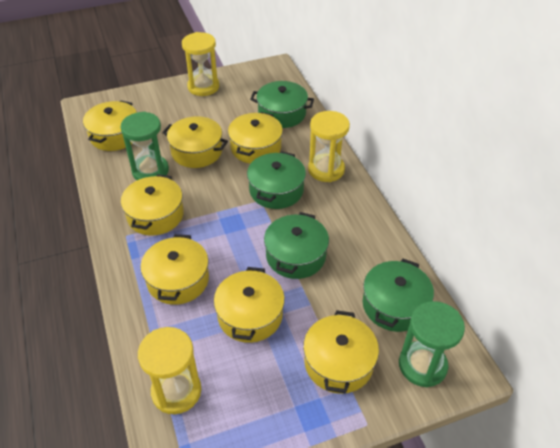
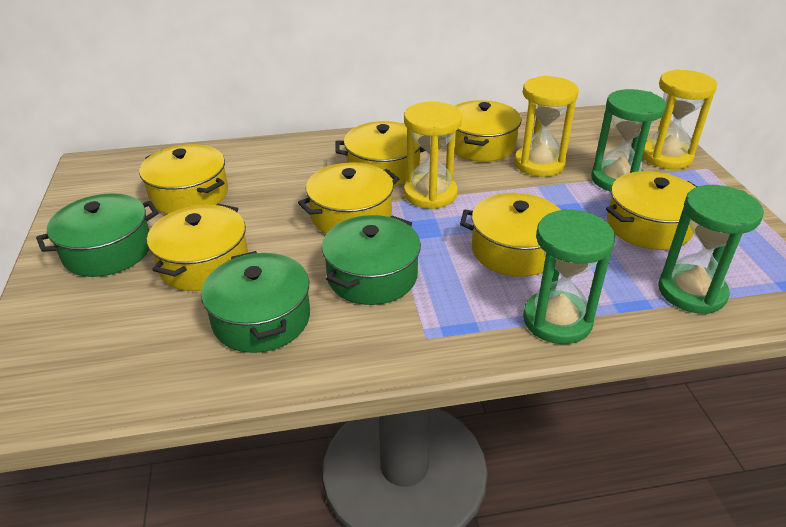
green hourglass: 2 -> 3
green pot: 4 -> 3

